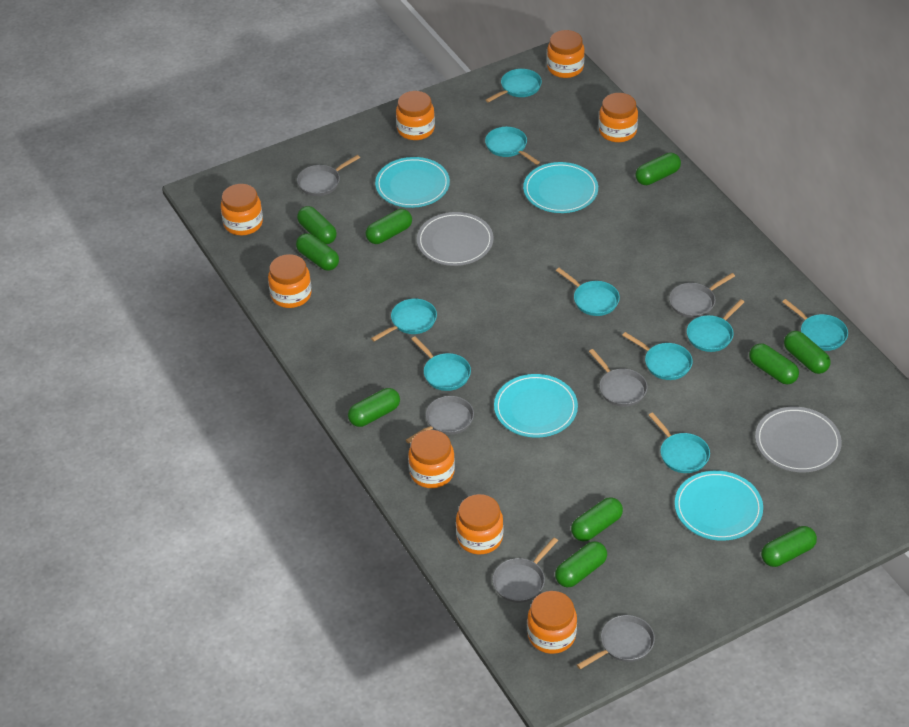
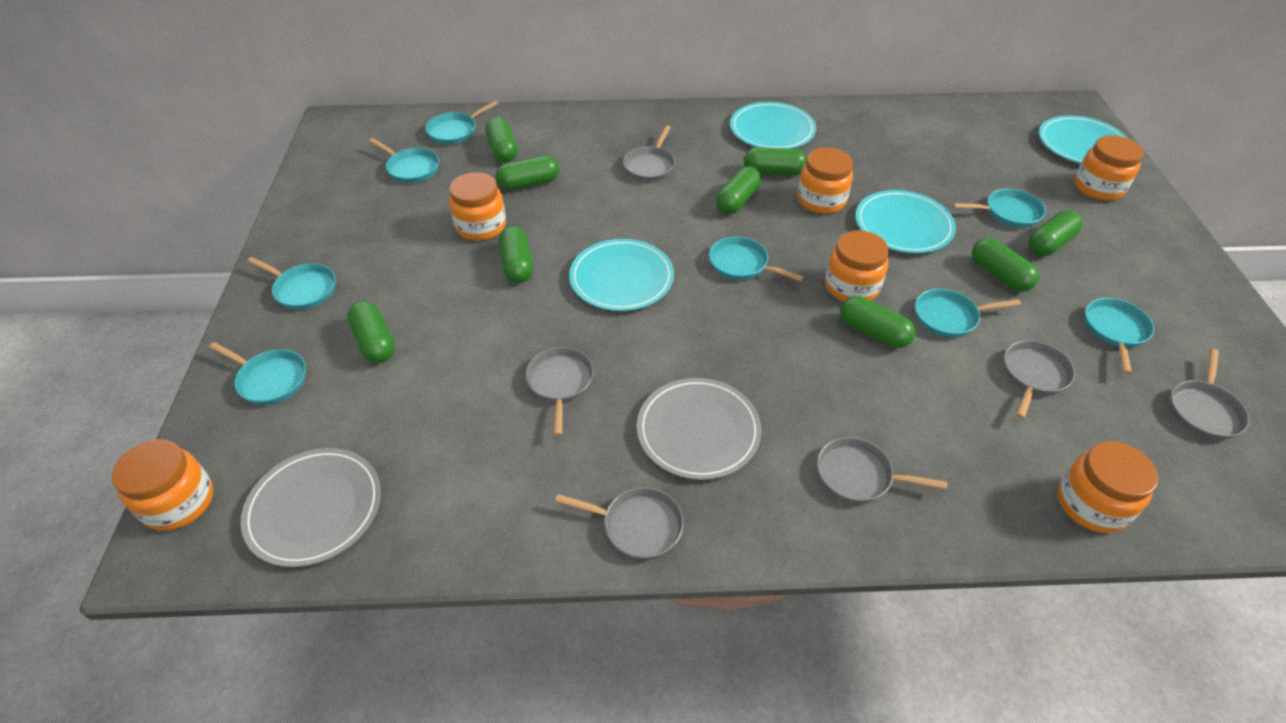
green capsule: 10 -> 9
orange jar: 8 -> 6
turquoise pan: 9 -> 8

